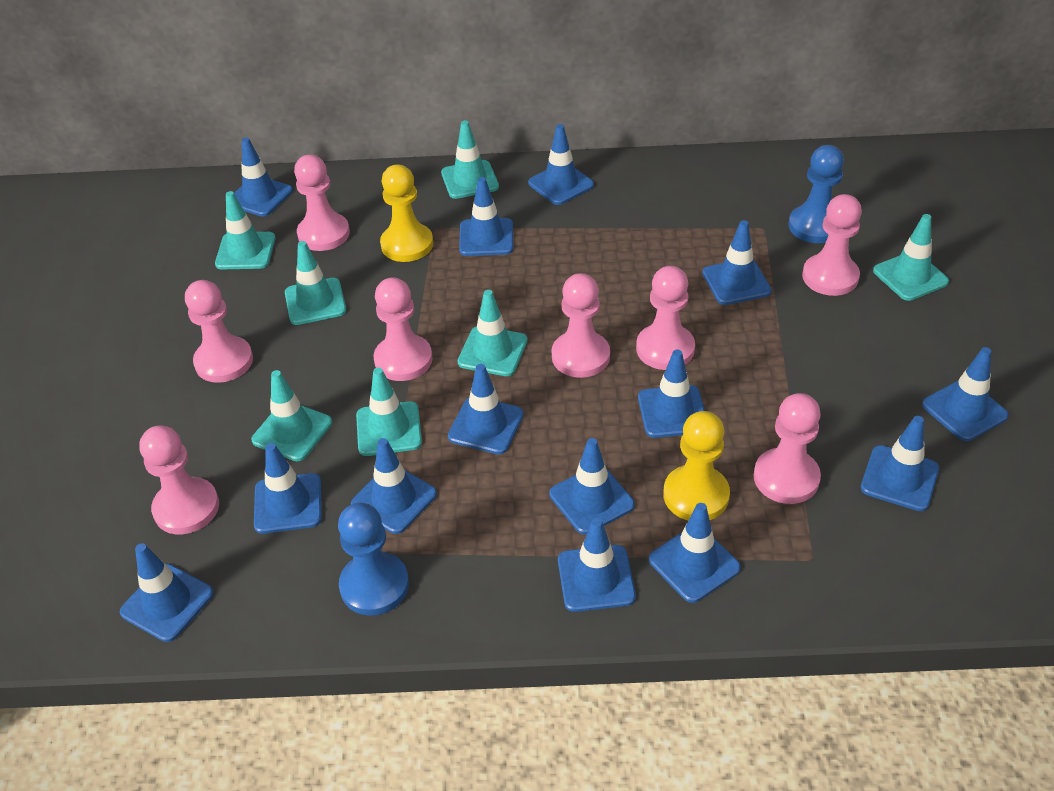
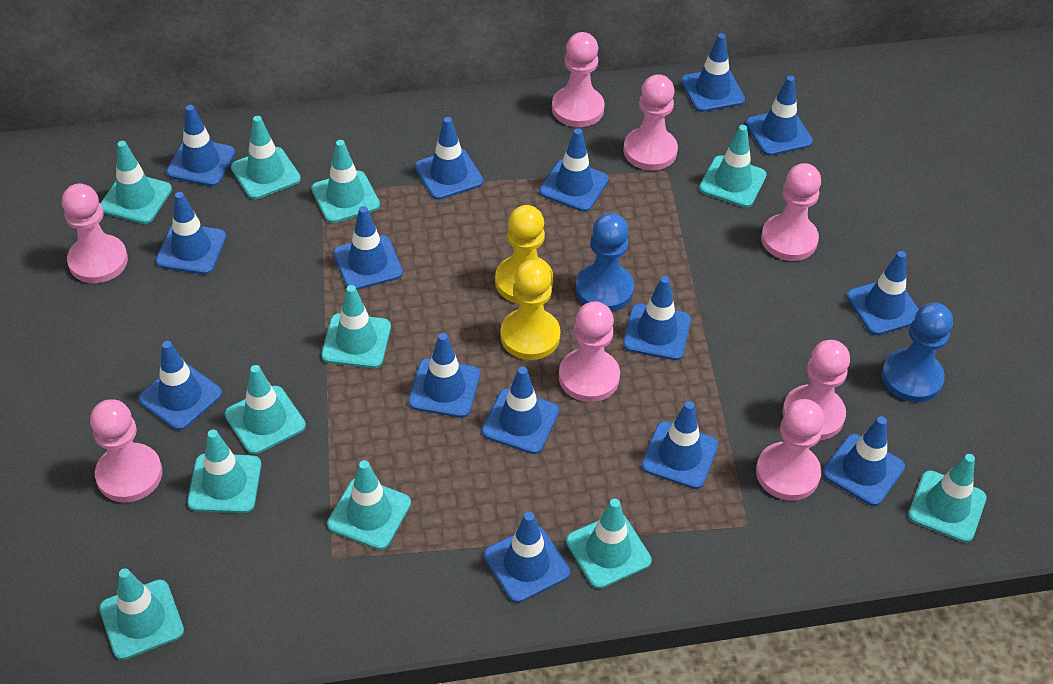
blue traffic cone: 14 -> 15
turquoise traffic cone: 7 -> 11

